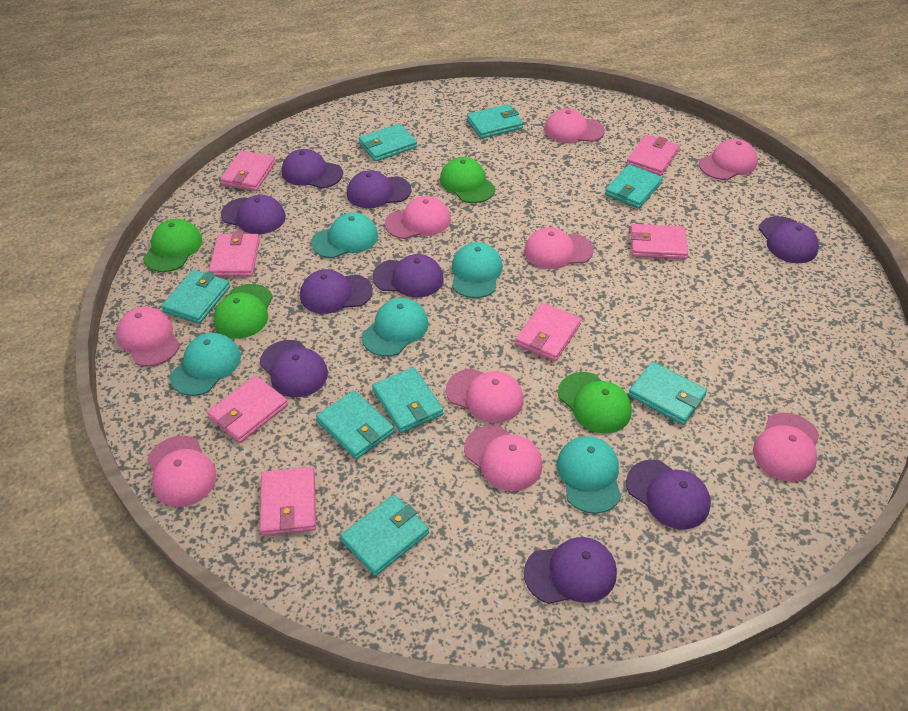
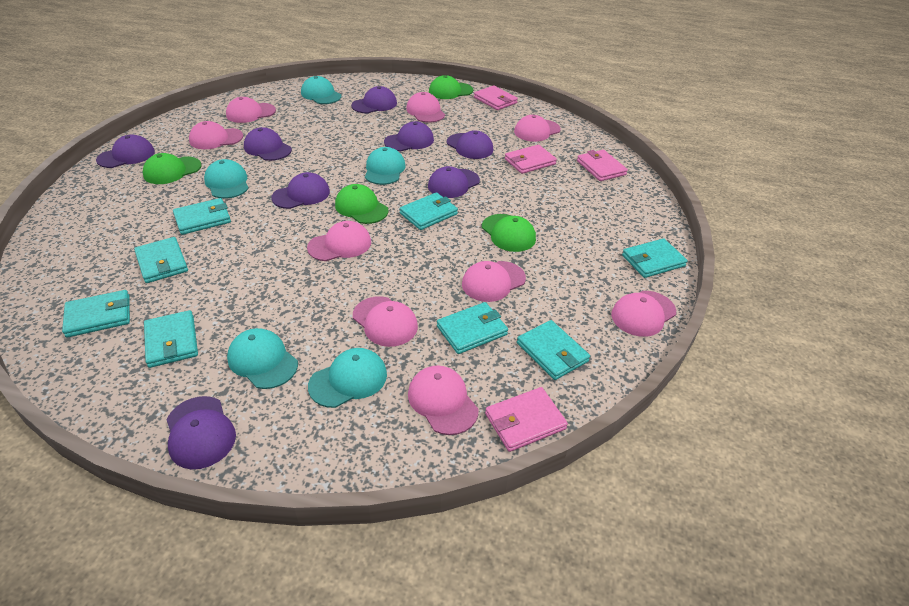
pink wallet: 7 -> 4
purple cap: 9 -> 8

